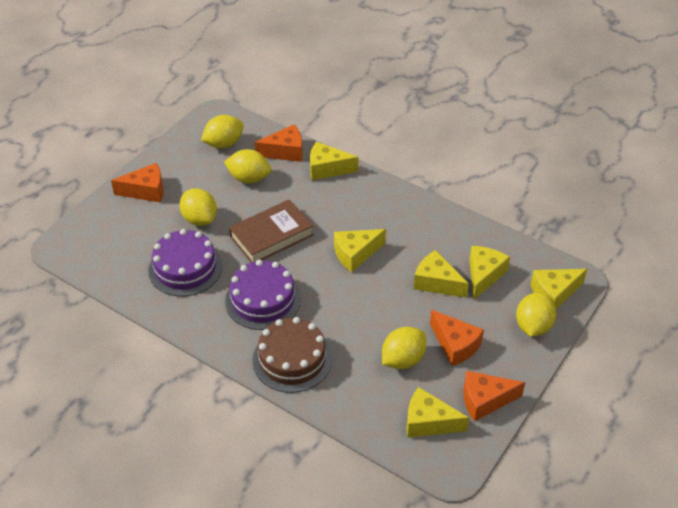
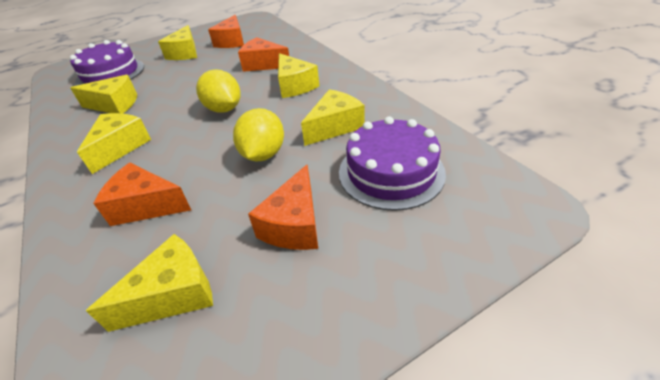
brown book: 1 -> 0
brown cake: 1 -> 0
yellow lemon: 5 -> 2

